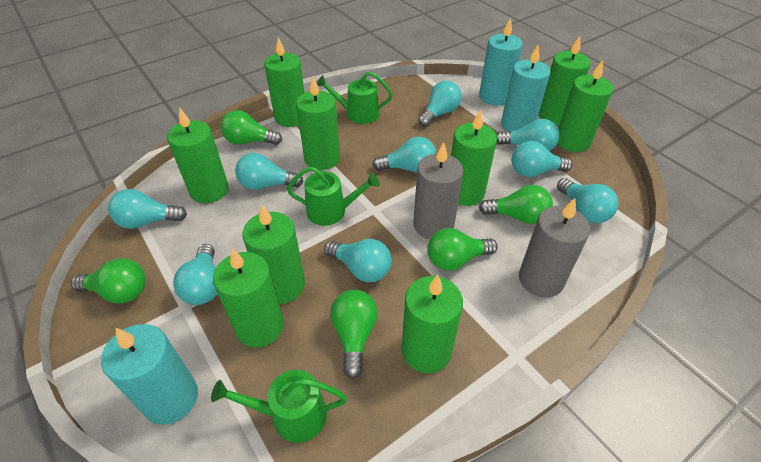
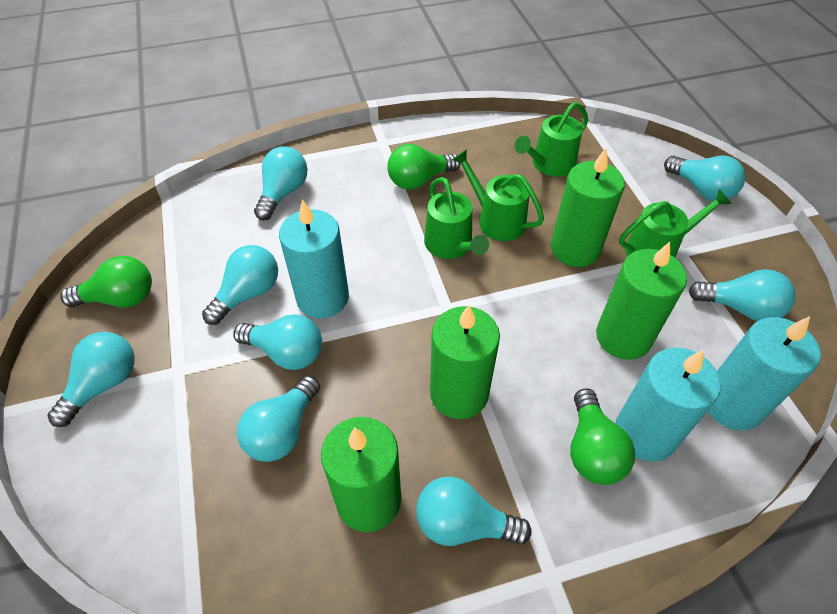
green candle: 9 -> 4
green light bulb: 5 -> 3
green watering can: 3 -> 4
grey candle: 2 -> 0
turquoise light bulb: 9 -> 8

